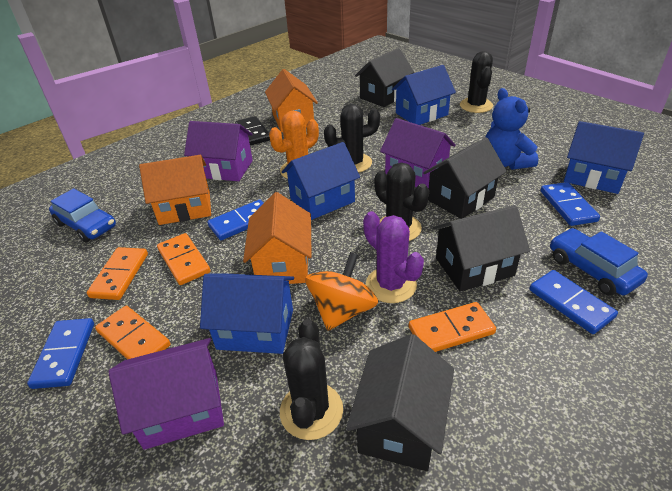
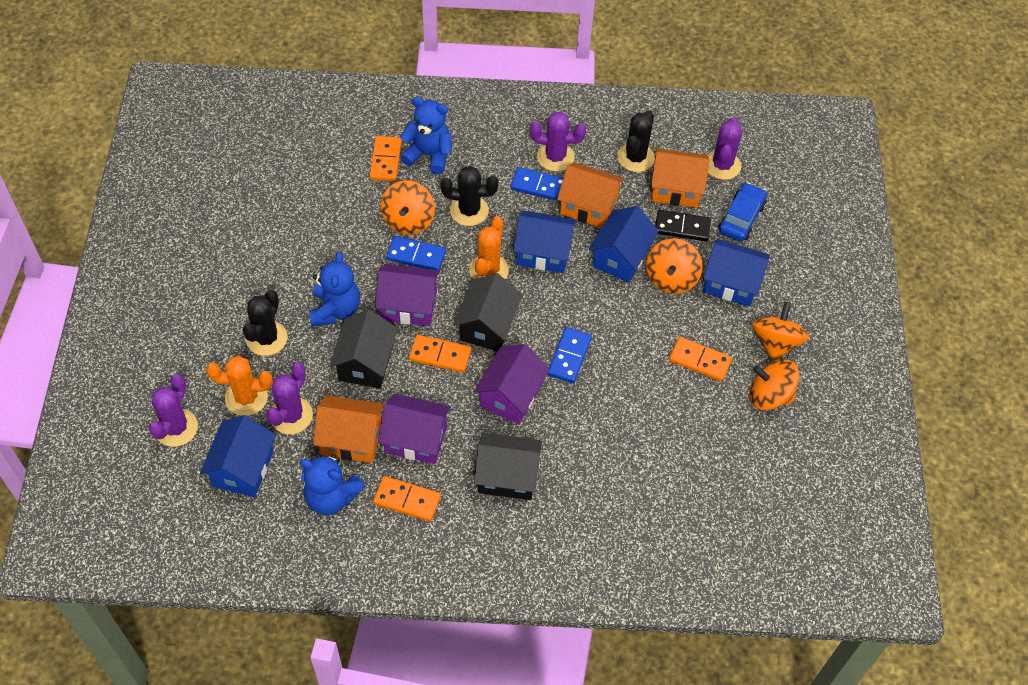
black cactus: 4 -> 3
black house: 4 -> 3
blue car: 2 -> 1
blue domino: 4 -> 3
blue teddy bear: 1 -> 3
orange cactus: 1 -> 2
orange spinning top: 1 -> 4
purple cactus: 1 -> 4

